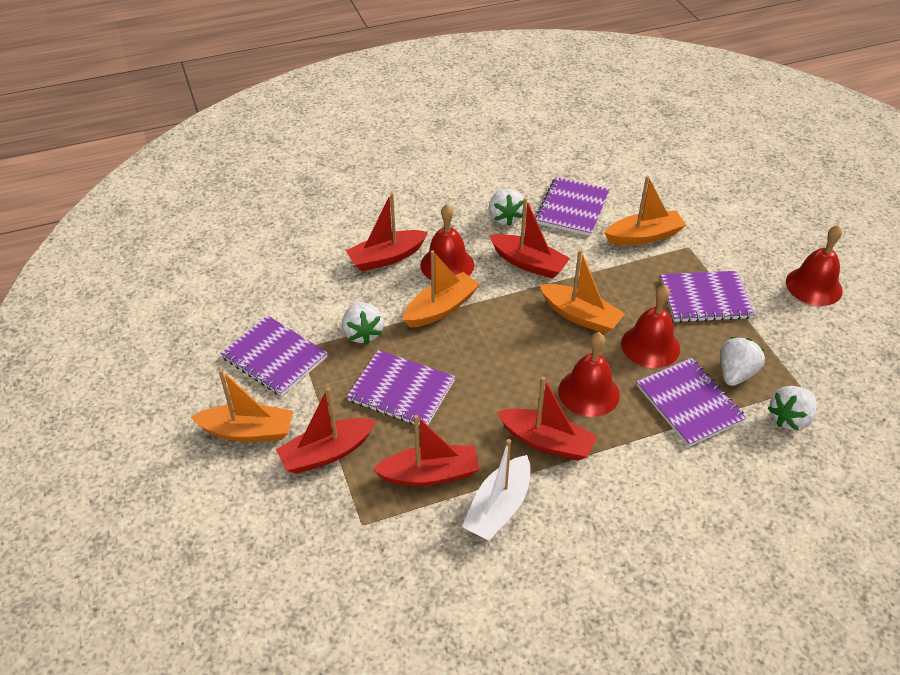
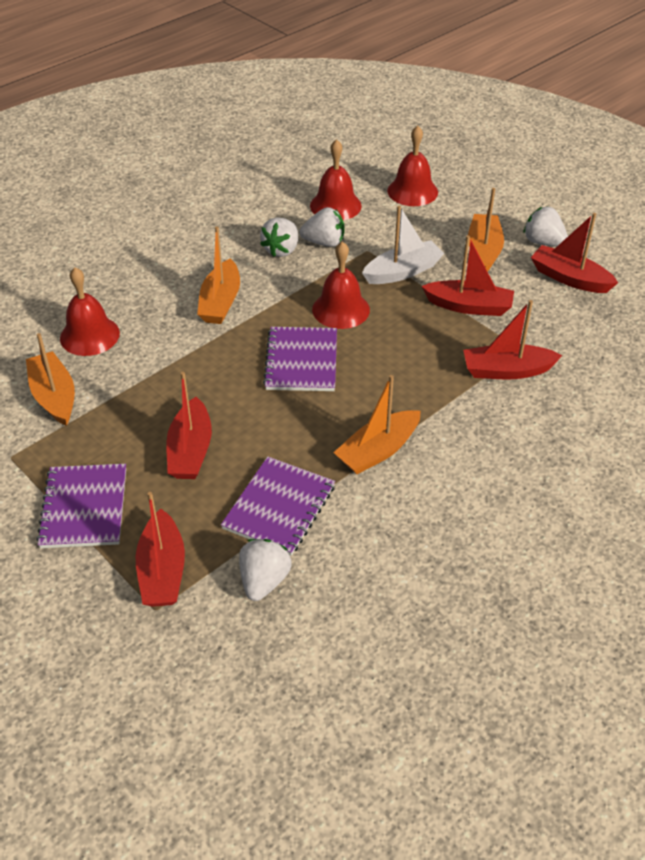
purple notebook: 5 -> 3

